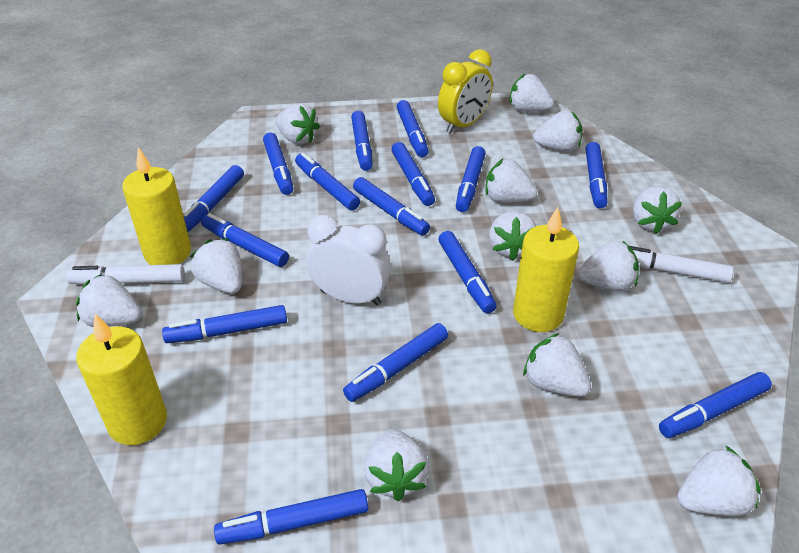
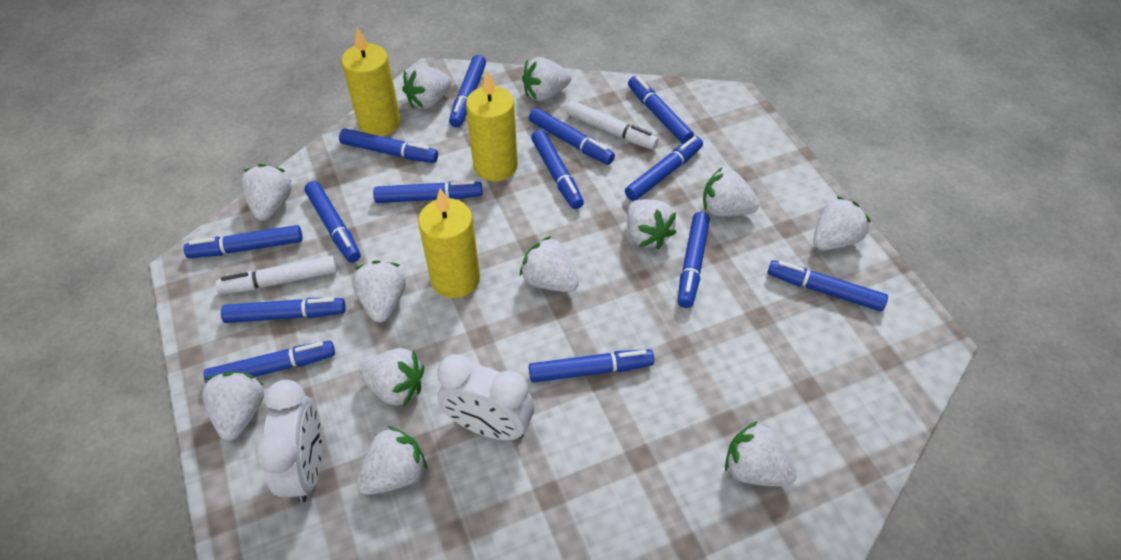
blue marker: 15 -> 14
white clock: 1 -> 2
yellow clock: 1 -> 0

